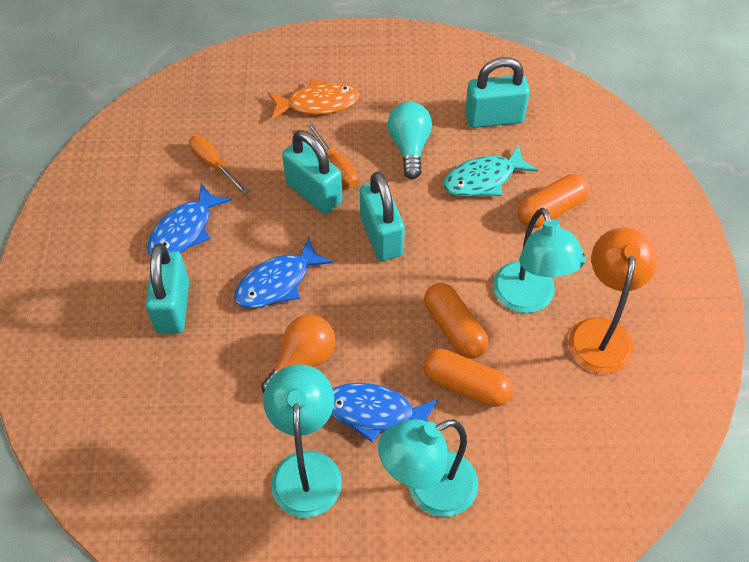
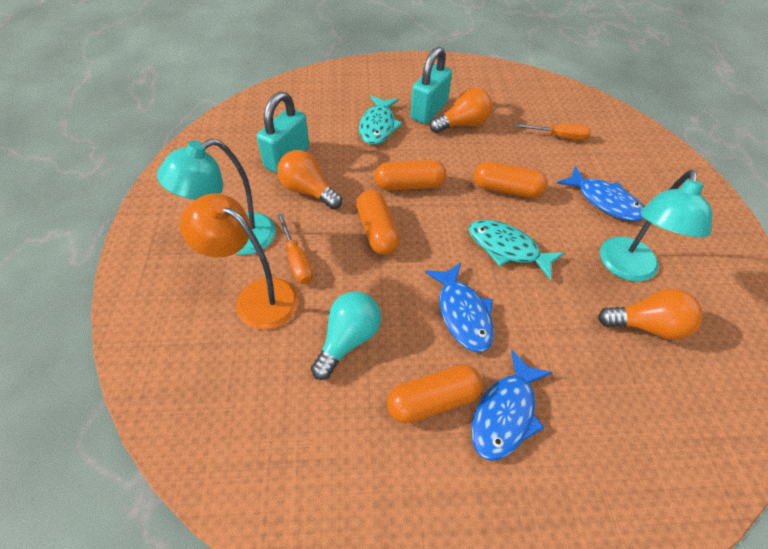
orange capsule: 3 -> 4
orange fish: 1 -> 0
orange light bulb: 1 -> 3
turquoise fish: 1 -> 2
turquoise lamp: 3 -> 2
turquoise padlock: 4 -> 2

